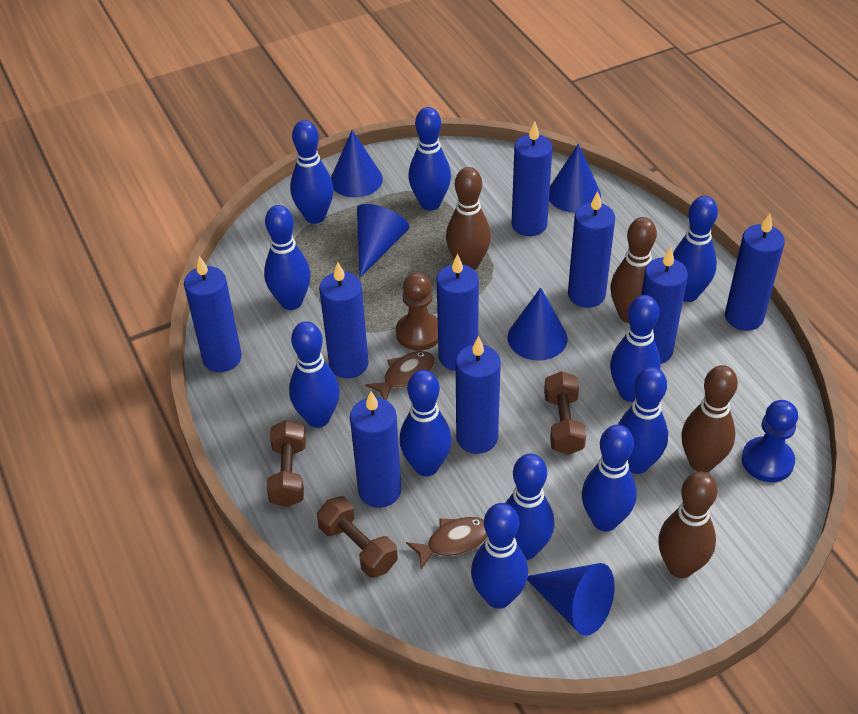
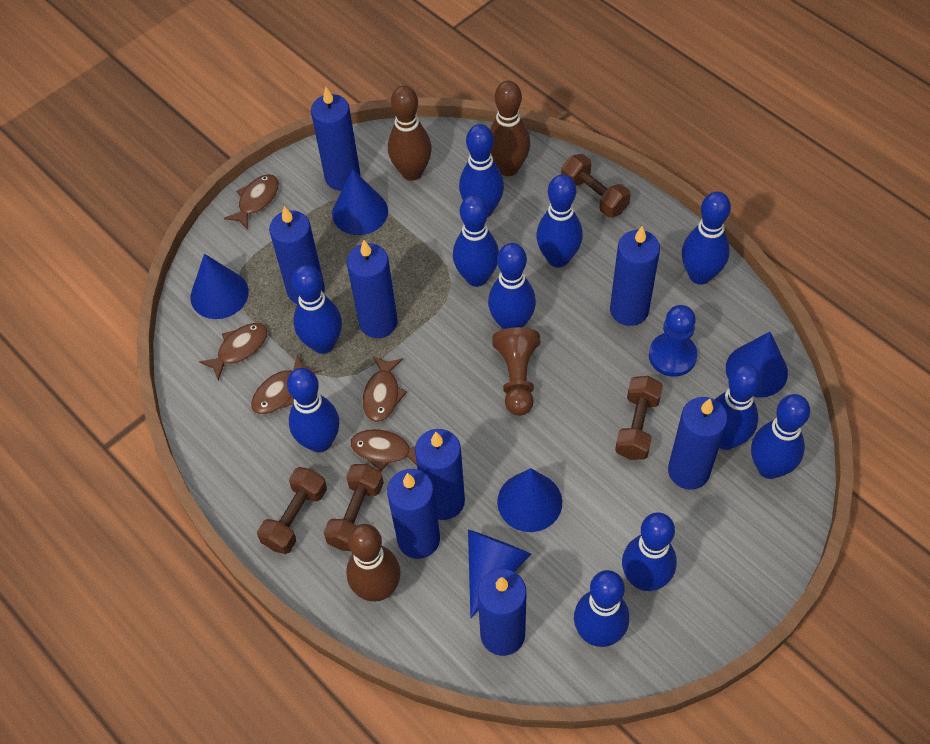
blue candle: 9 -> 8
brown bowling pin: 4 -> 3
brown dumbbell: 3 -> 4
brown fish: 2 -> 5

